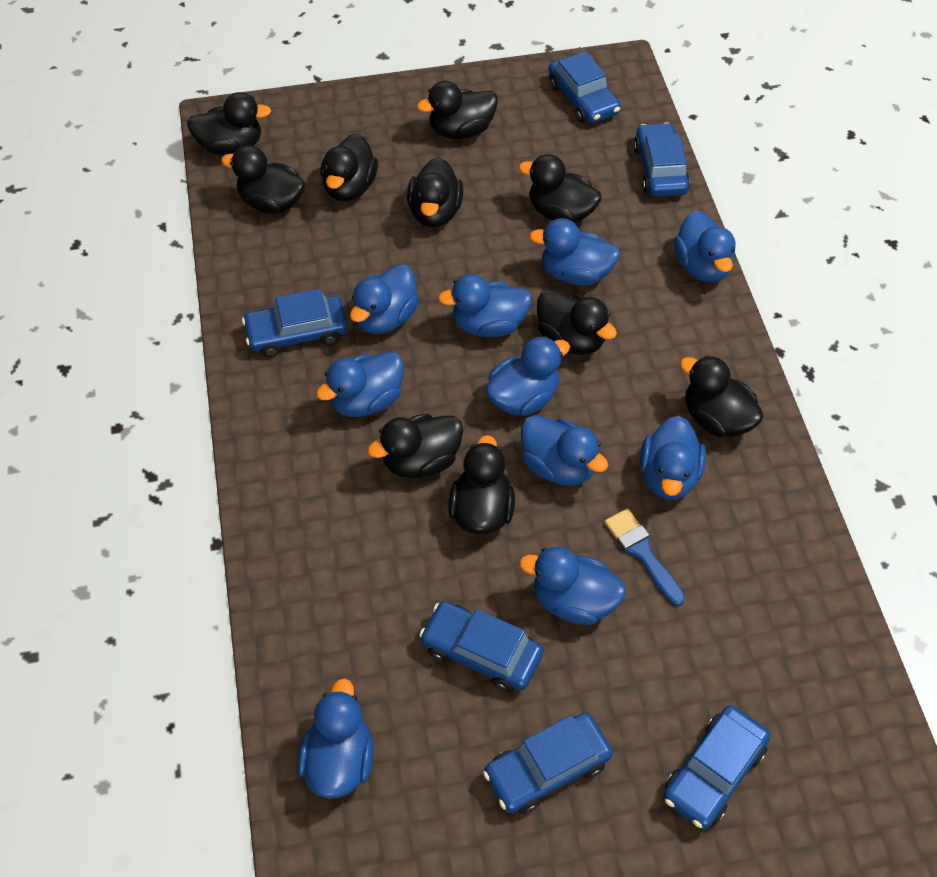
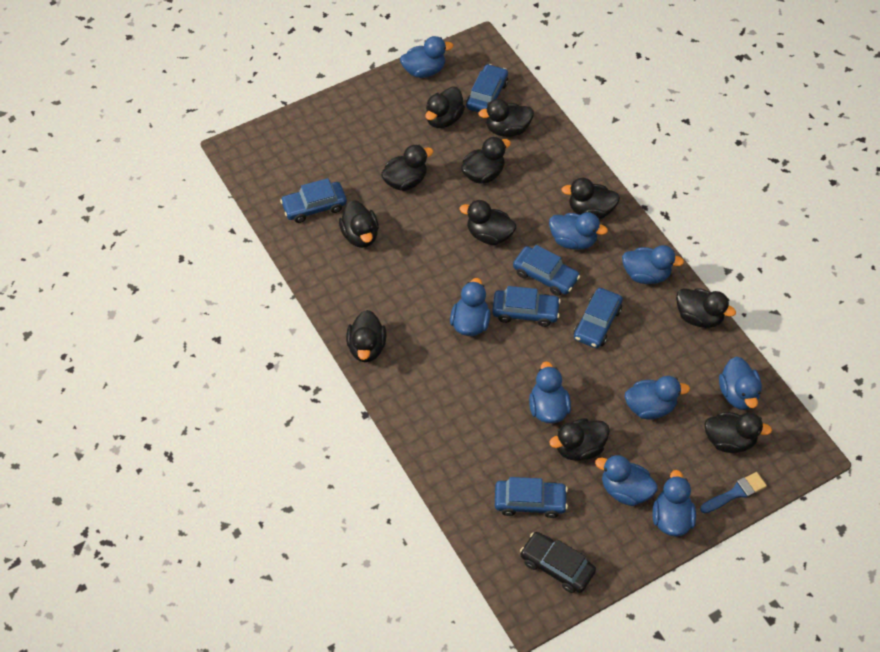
black car: 0 -> 1
black duck: 10 -> 11
blue duck: 10 -> 9

